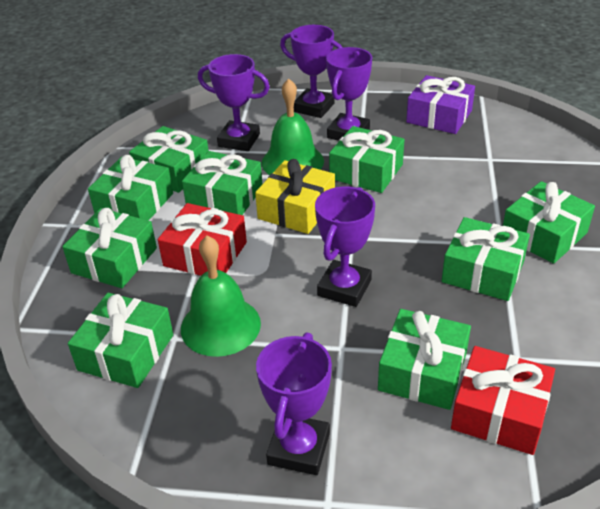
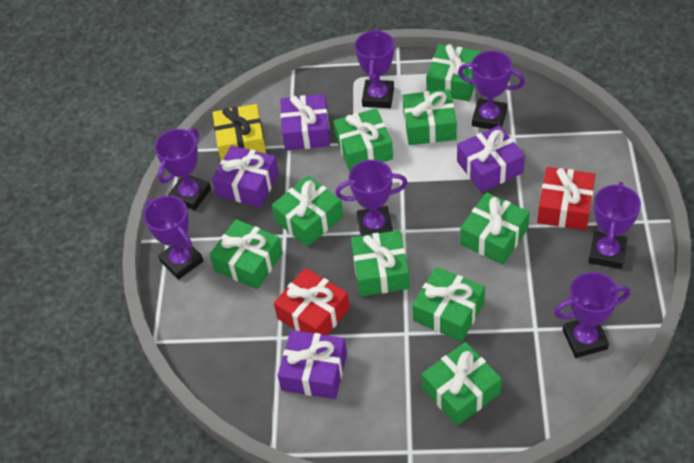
green bell: 2 -> 0
purple gift: 1 -> 4
purple trophy: 5 -> 7

